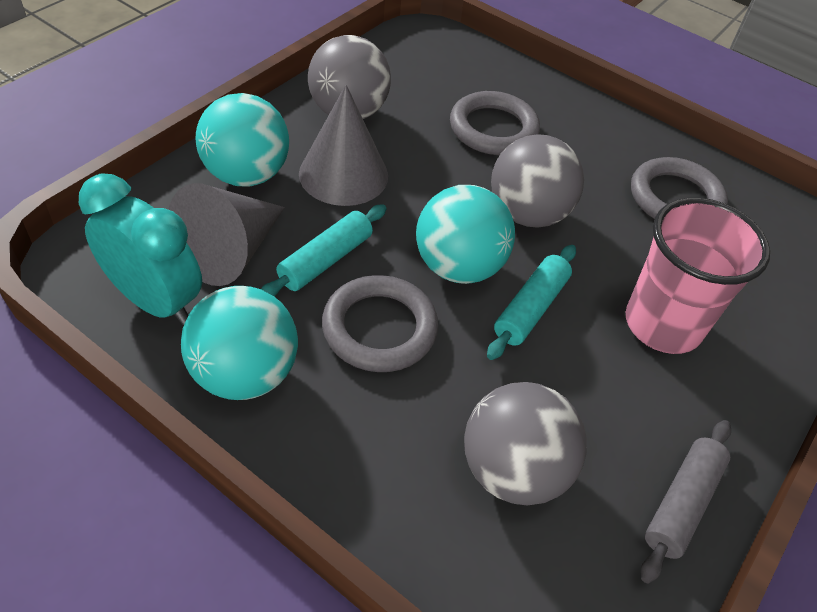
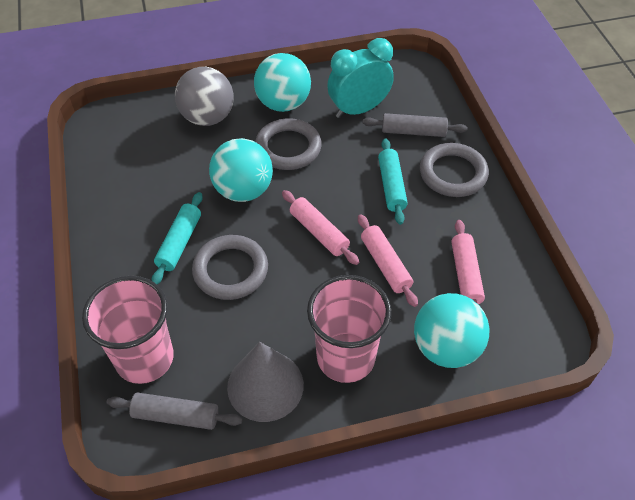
grey ball: 3 -> 1
grey cone: 2 -> 1
grey rolling pin: 1 -> 2
pink cup: 1 -> 2
pink rolling pin: 0 -> 3

